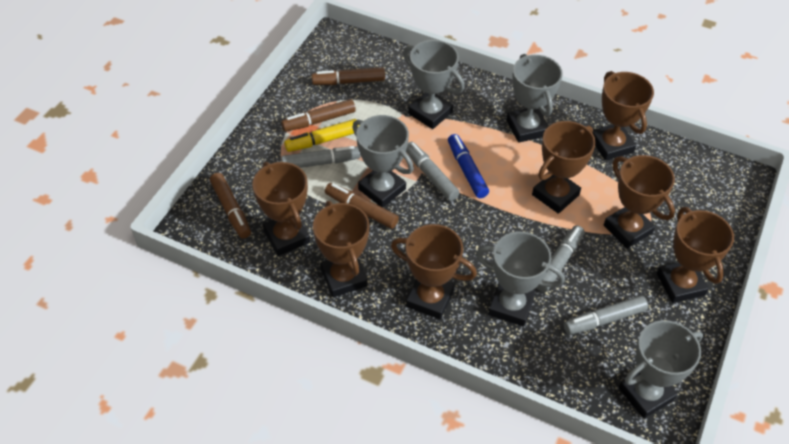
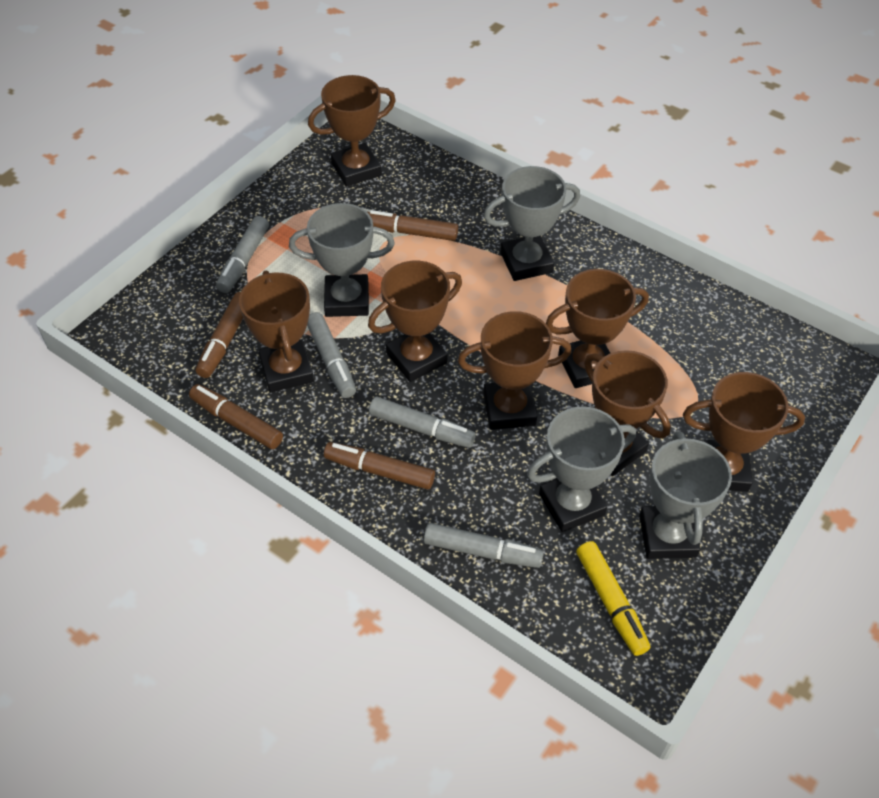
blue marker: 1 -> 0
grey trophy: 5 -> 4

